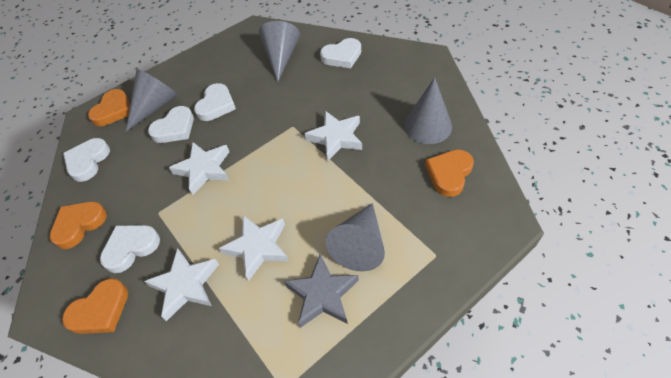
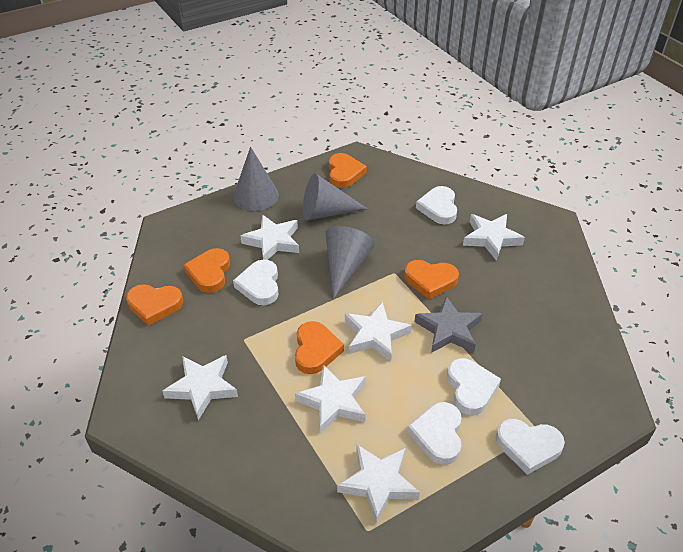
grey cone: 4 -> 3
orange heart: 4 -> 5
white star: 4 -> 6

